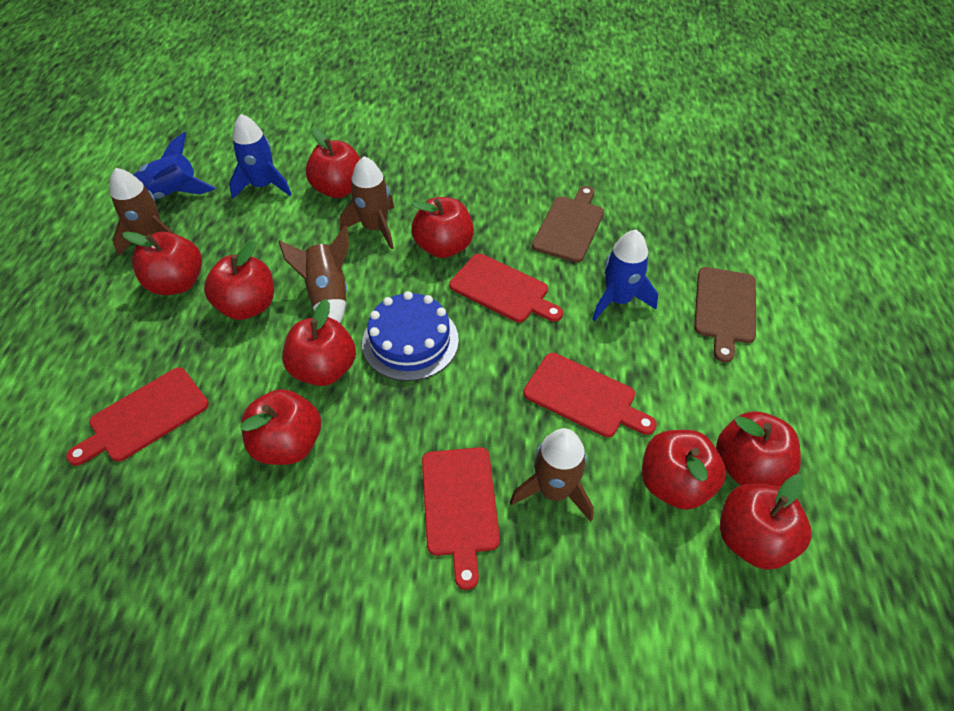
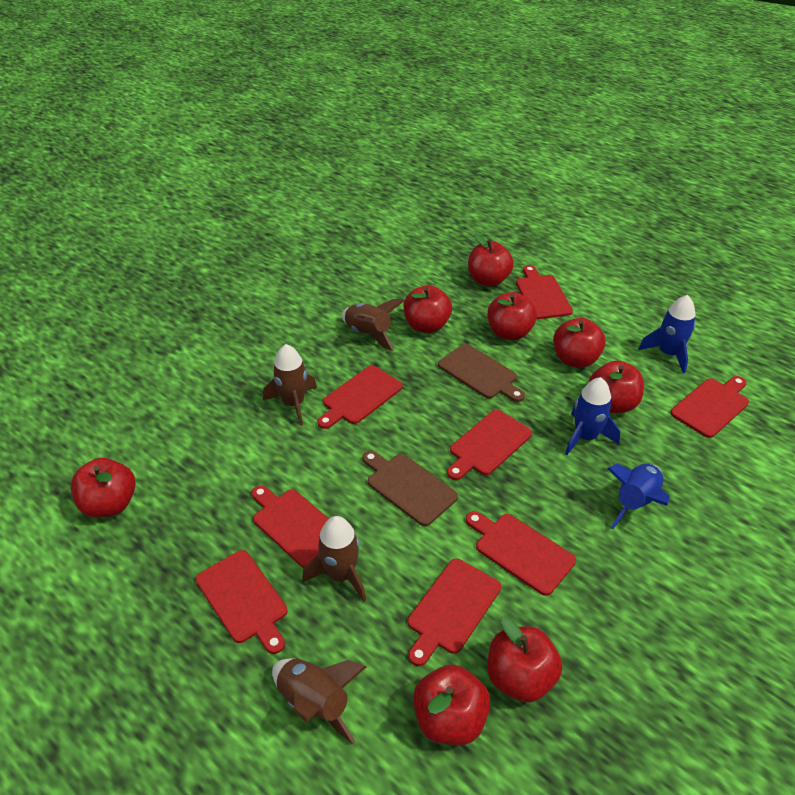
blue cake: 1 -> 0
red apple: 9 -> 8
red cutting board: 4 -> 8

